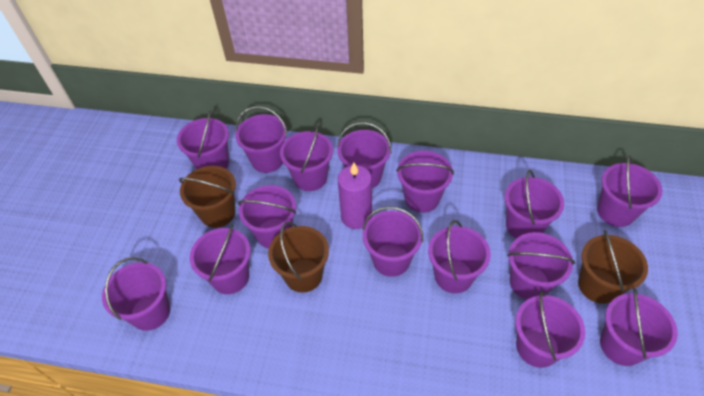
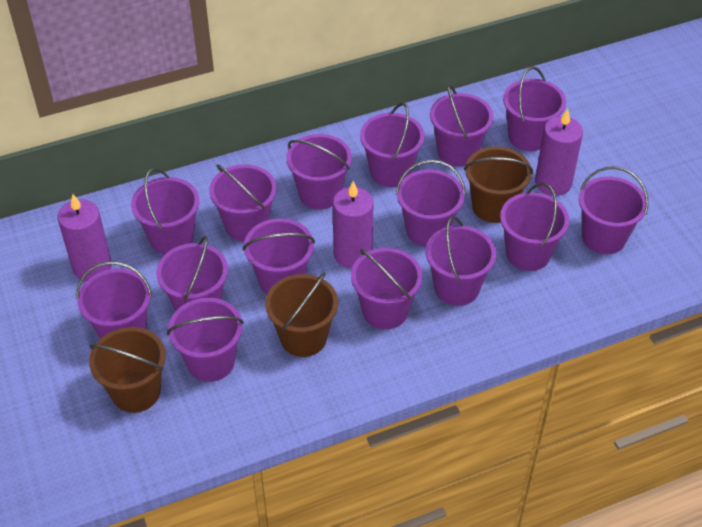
purple candle: 1 -> 3

